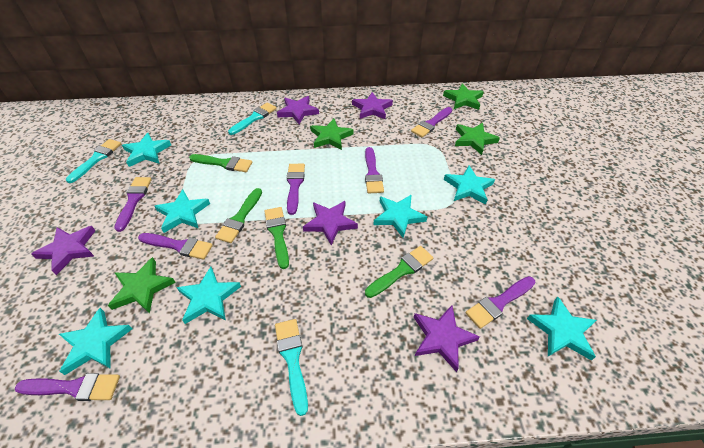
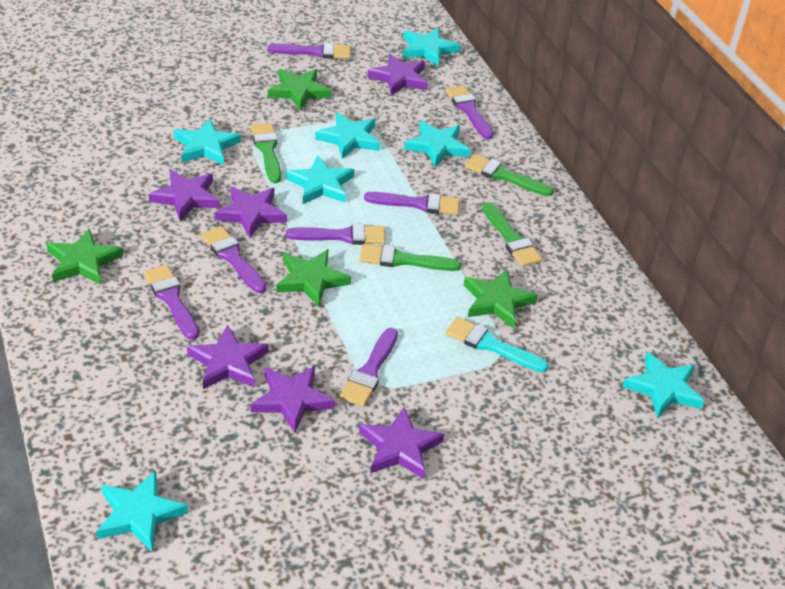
purple star: 5 -> 6
turquoise brush: 3 -> 1

